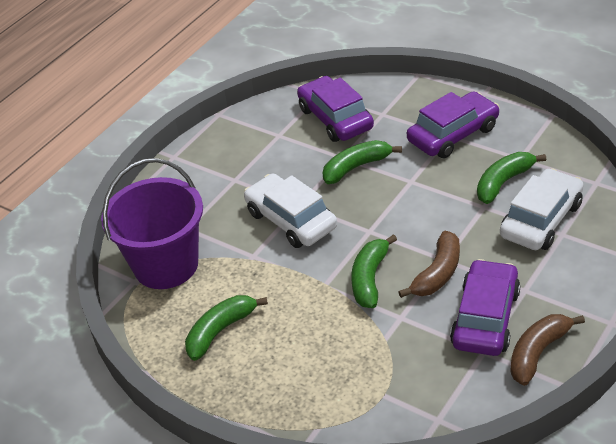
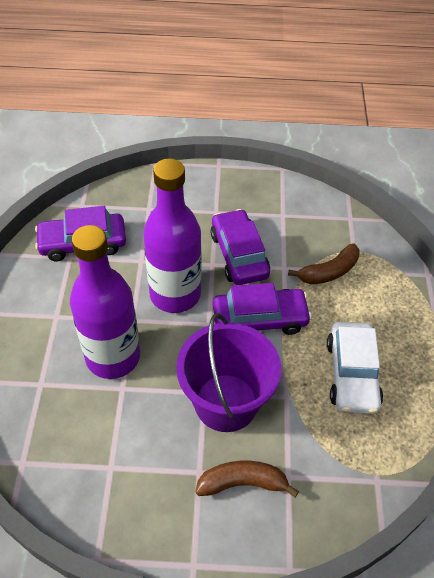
green banana: 4 -> 0
purple bottle: 0 -> 2
white car: 2 -> 1

